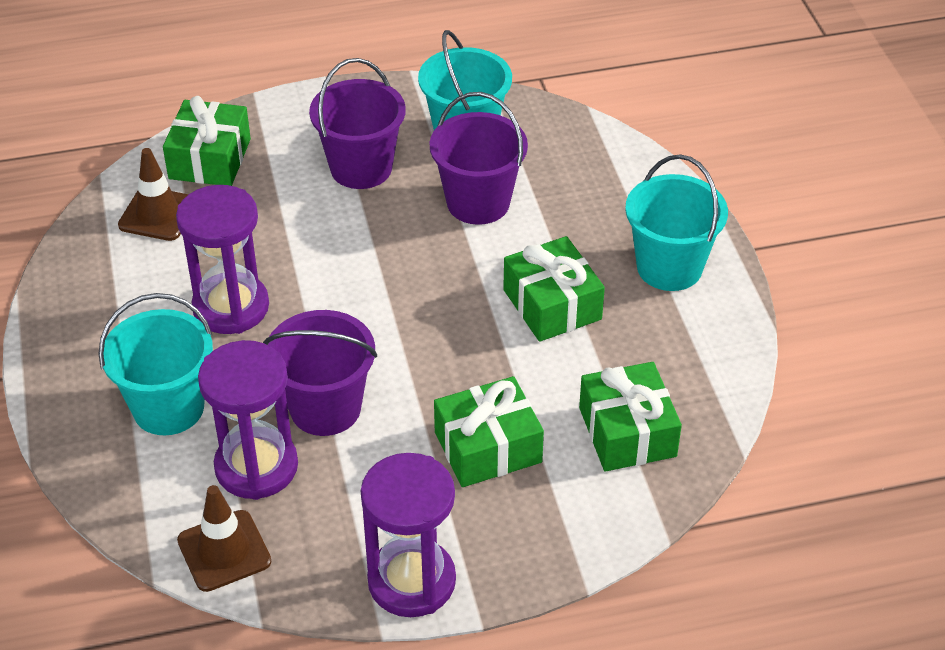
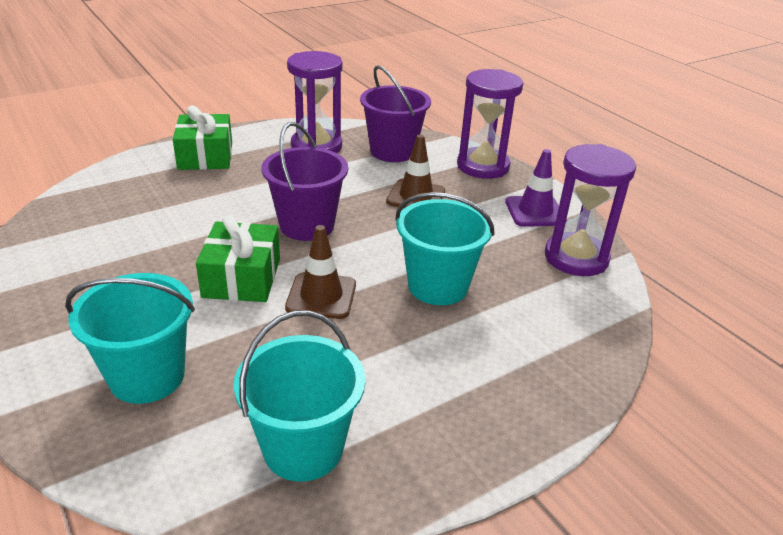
green gift: 4 -> 2
purple bucket: 3 -> 2
purple traffic cone: 0 -> 1

